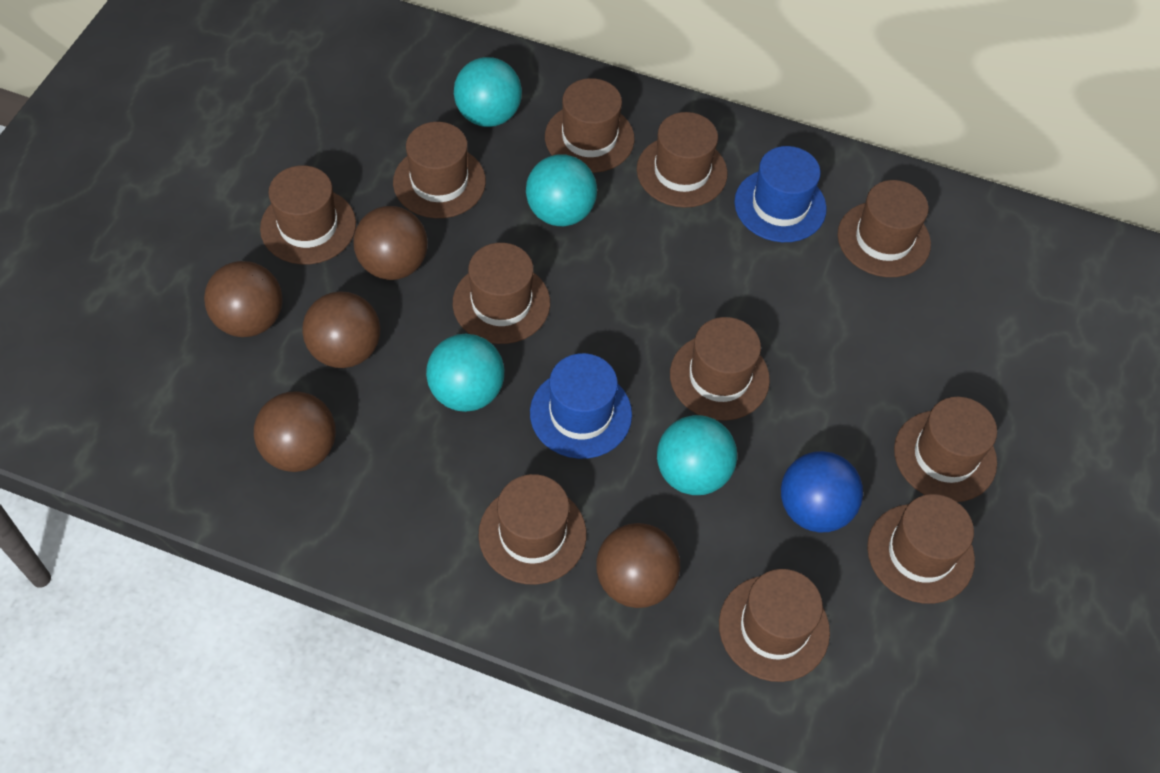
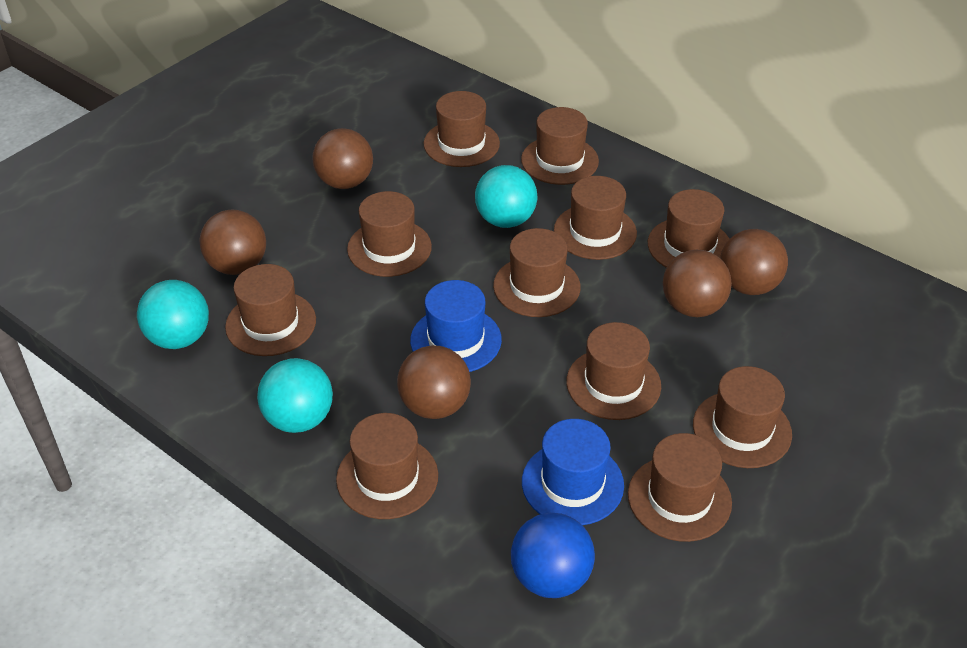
turquoise ball: 4 -> 3

